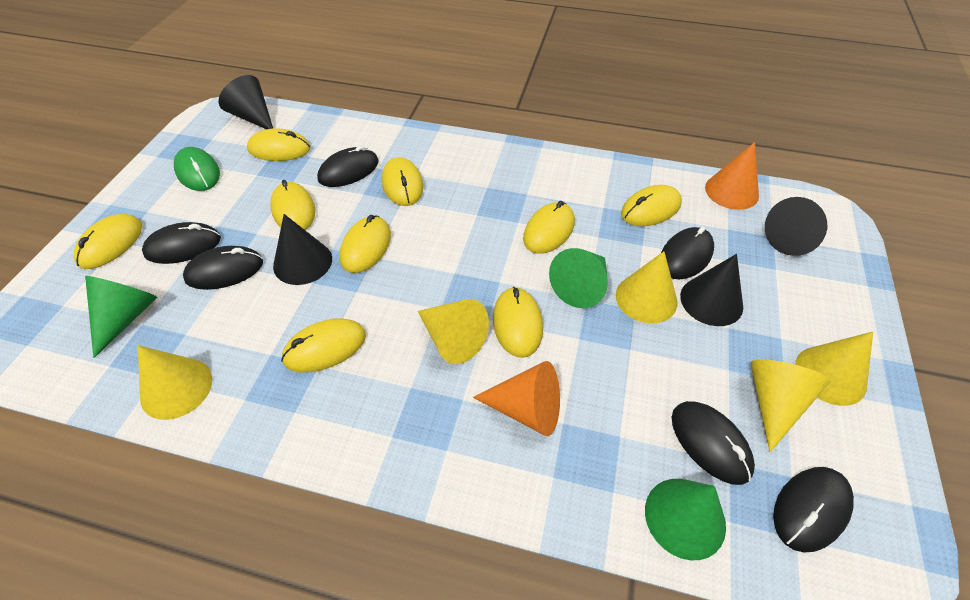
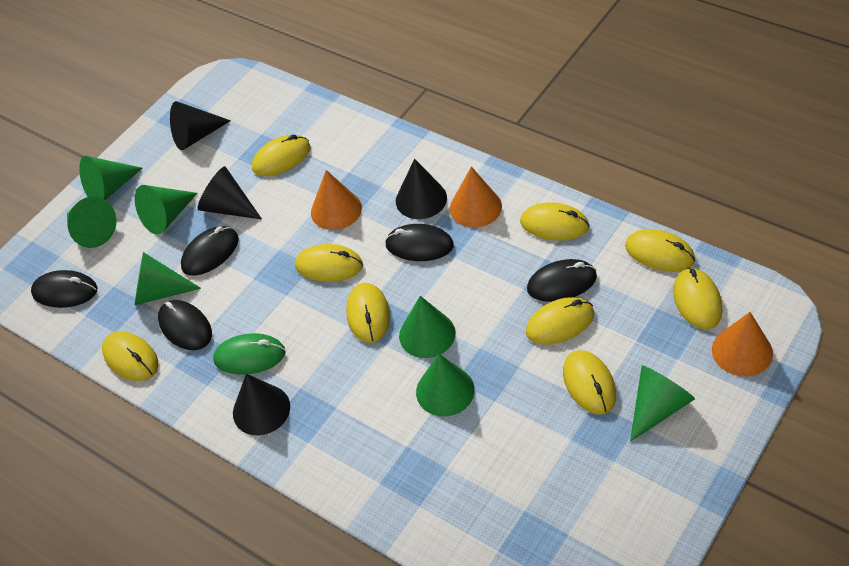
black mouse: 6 -> 5
green cone: 3 -> 7
orange cone: 2 -> 3
yellow cone: 5 -> 0

